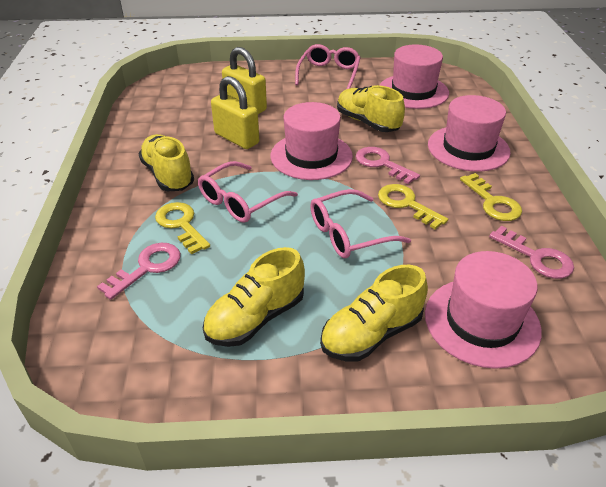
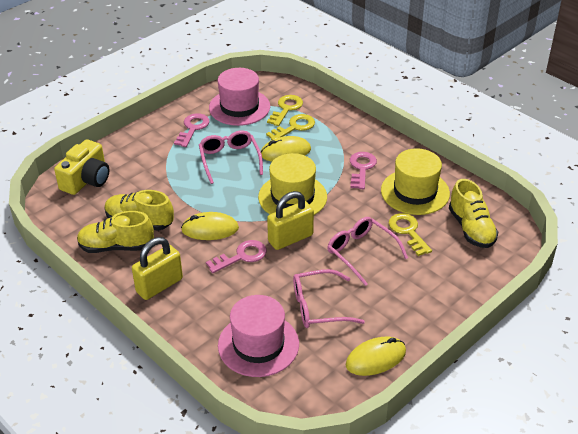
pink hat: 4 -> 2
yellow camera: 0 -> 1
yellow hat: 0 -> 2
yellow mouse: 0 -> 3
yellow shoe: 4 -> 3

